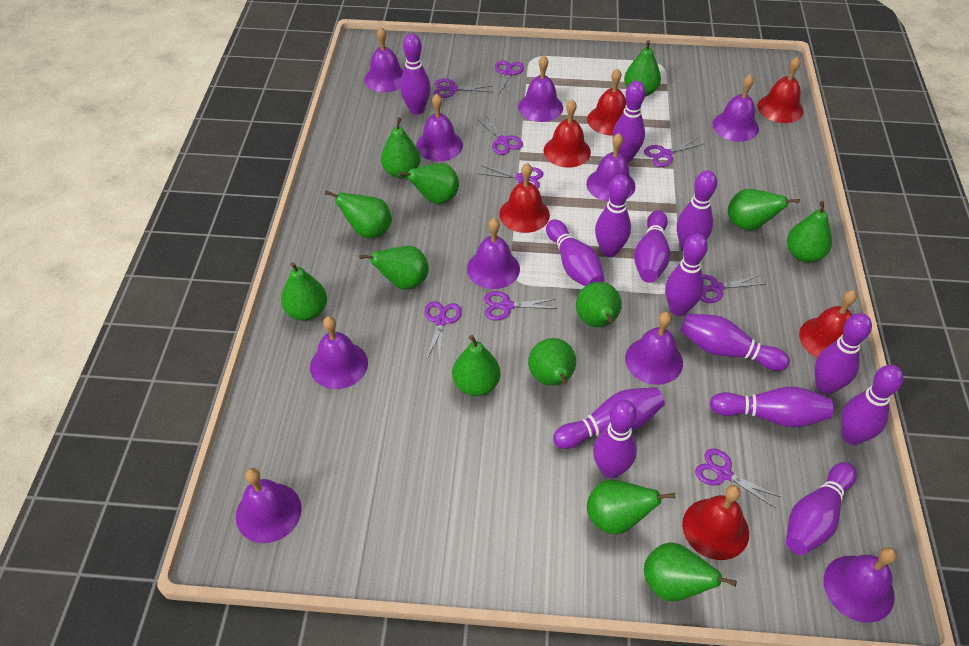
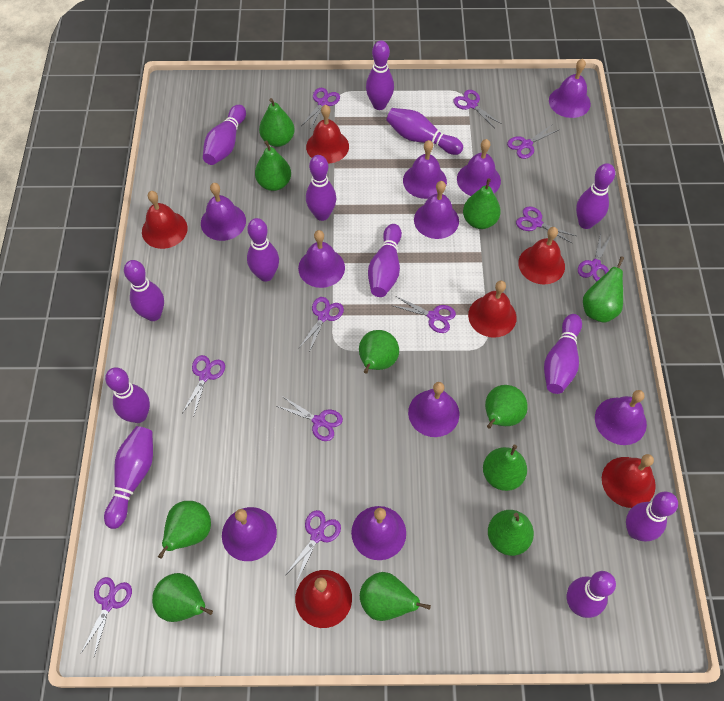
green pear: 13 -> 11
purple bowling pin: 14 -> 13
purple scissors: 9 -> 11

